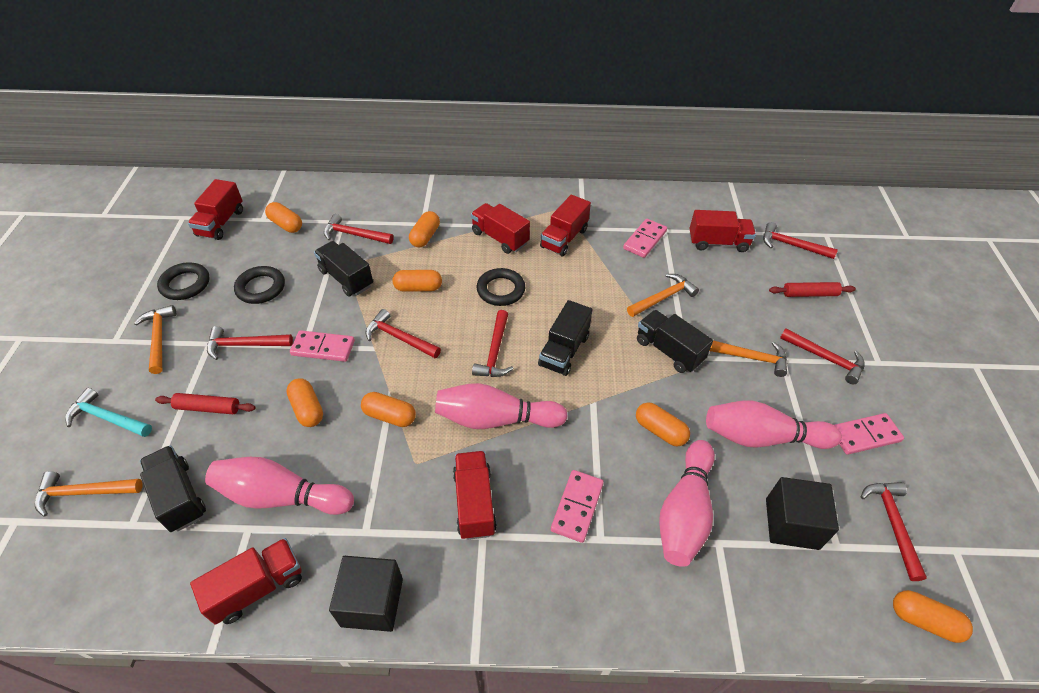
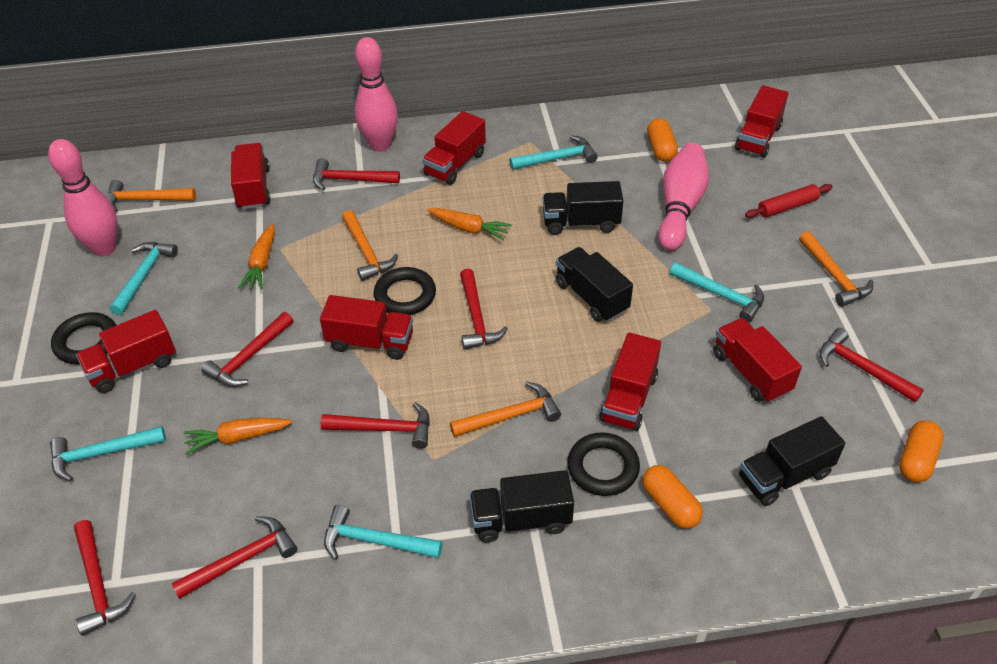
black cube: 2 -> 0
orange capsule: 7 -> 3
orange carrot: 0 -> 3
pink bowling pin: 4 -> 3
pink domino: 4 -> 0
red rolling pin: 2 -> 1
red truck: 6 -> 7
turquoise hammer: 1 -> 5

